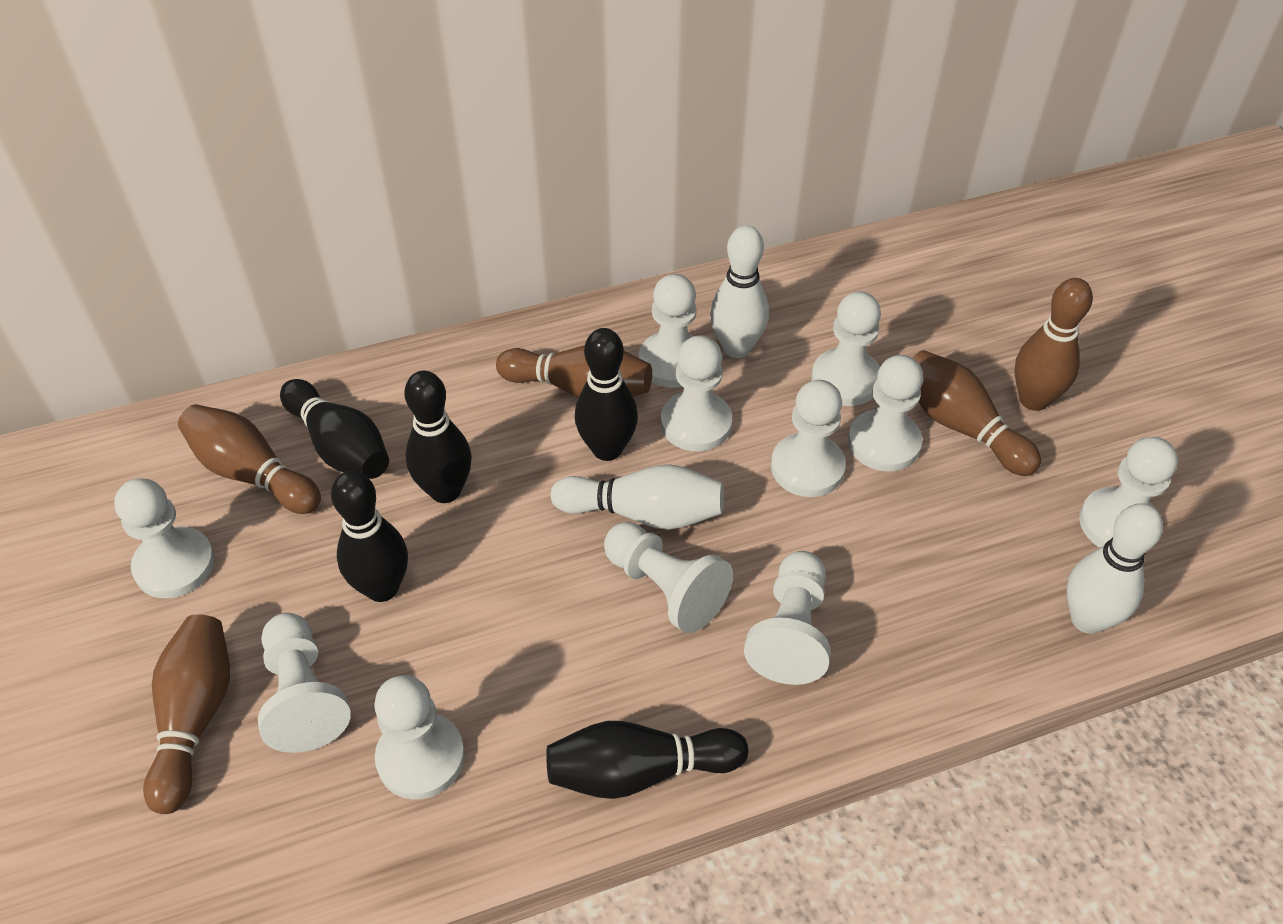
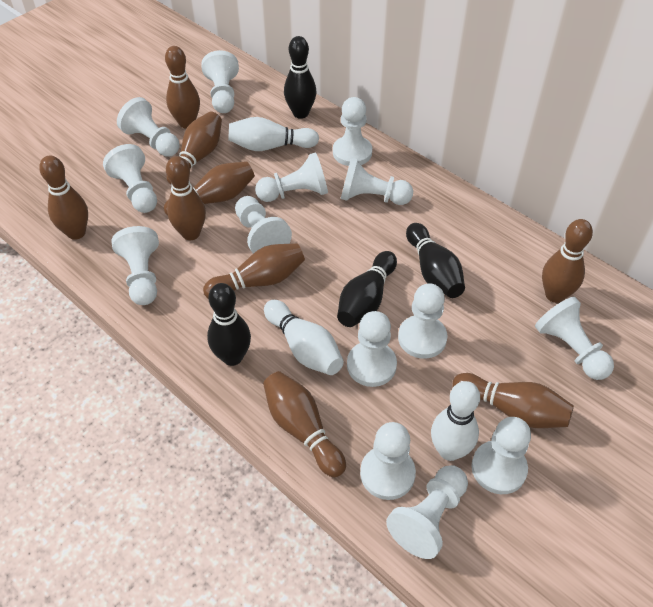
black bowling pin: 5 -> 4
brown bowling pin: 5 -> 9
white pawn: 11 -> 14

